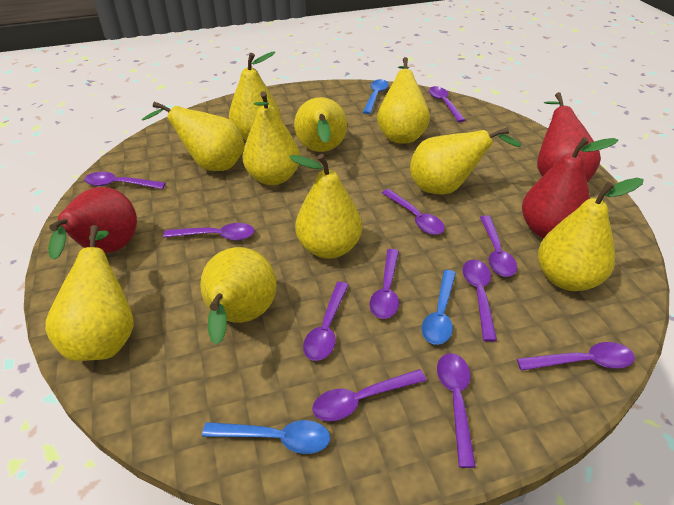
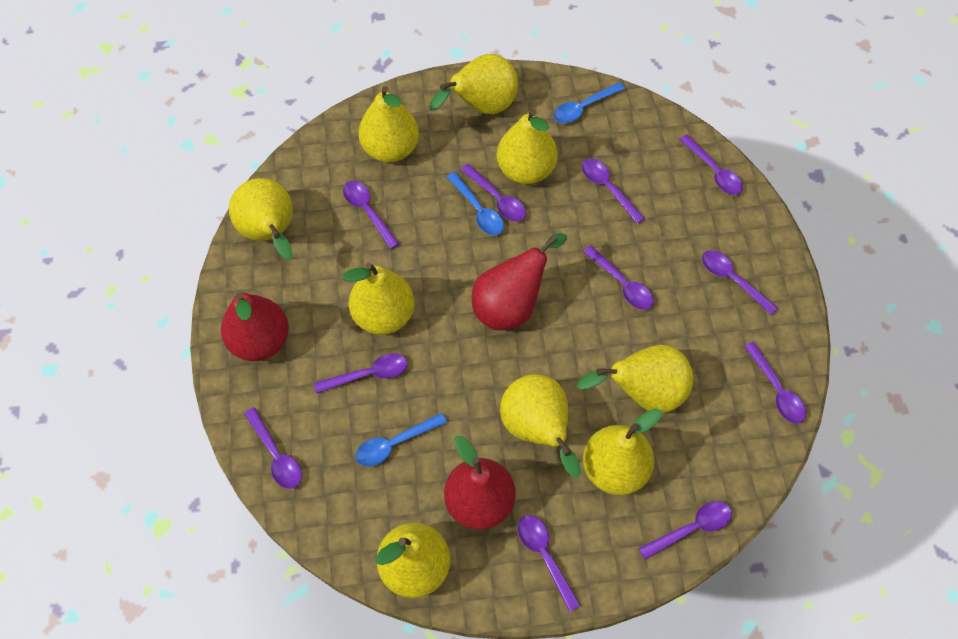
yellow pear: 10 -> 9

